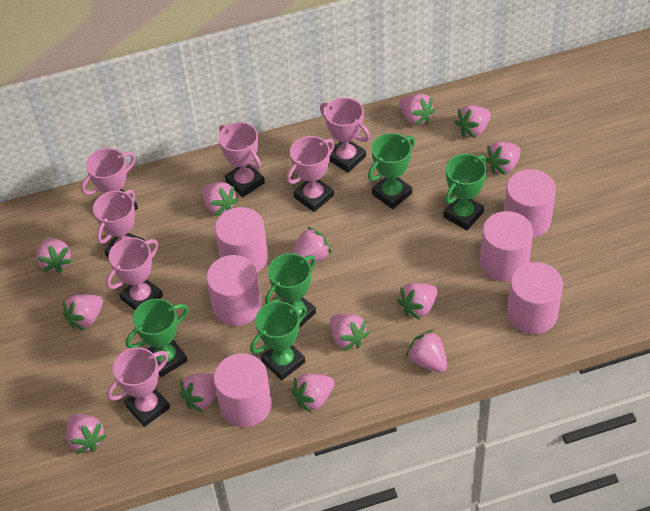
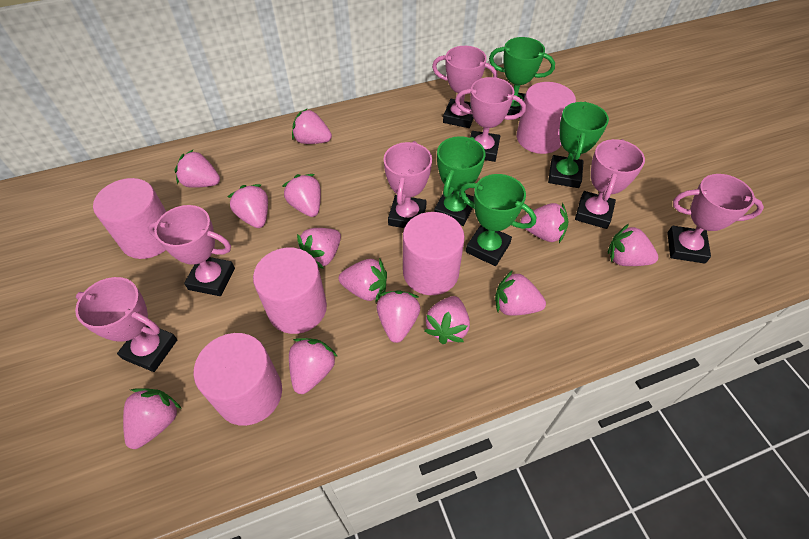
green trophy: 5 -> 4
pink cylinder: 6 -> 5

